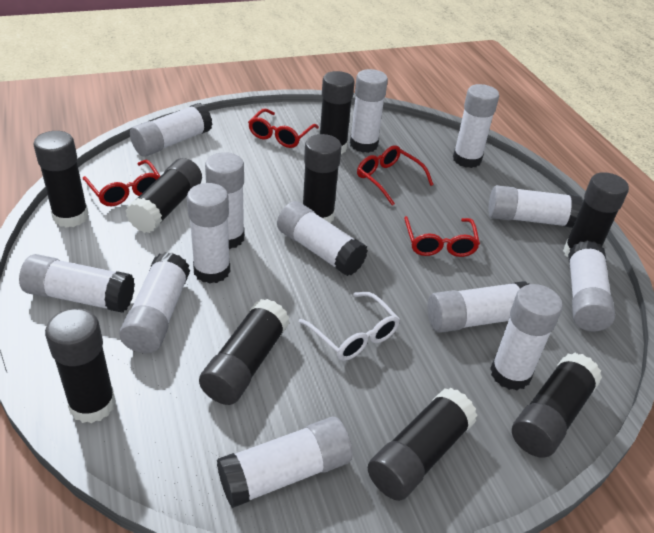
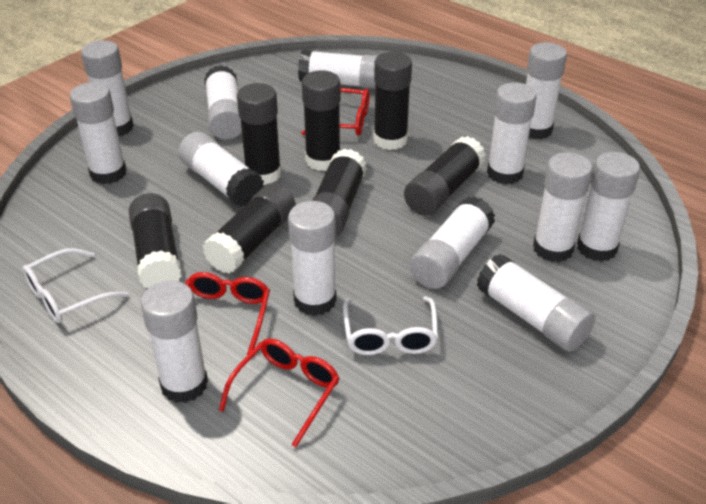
black glue stick: 9 -> 7
red glasses: 4 -> 3
white glasses: 1 -> 2

